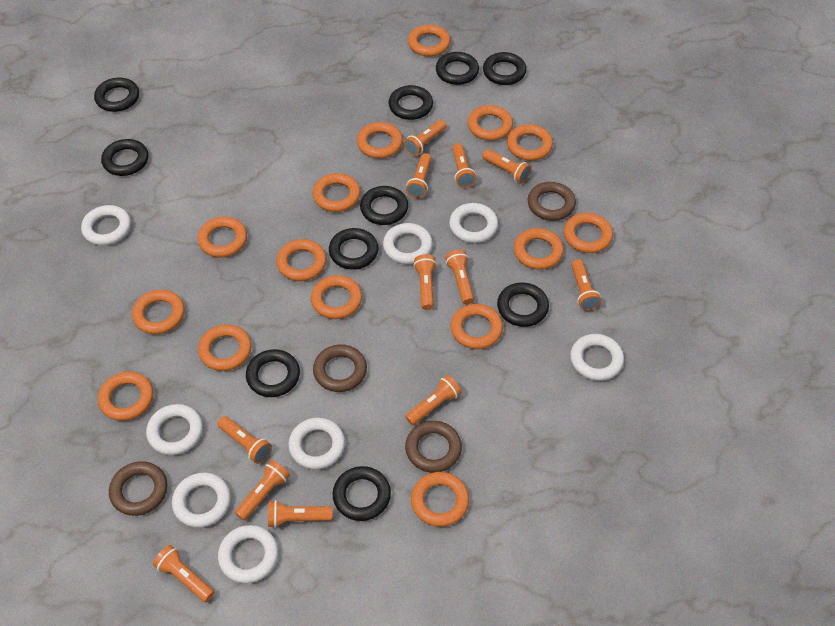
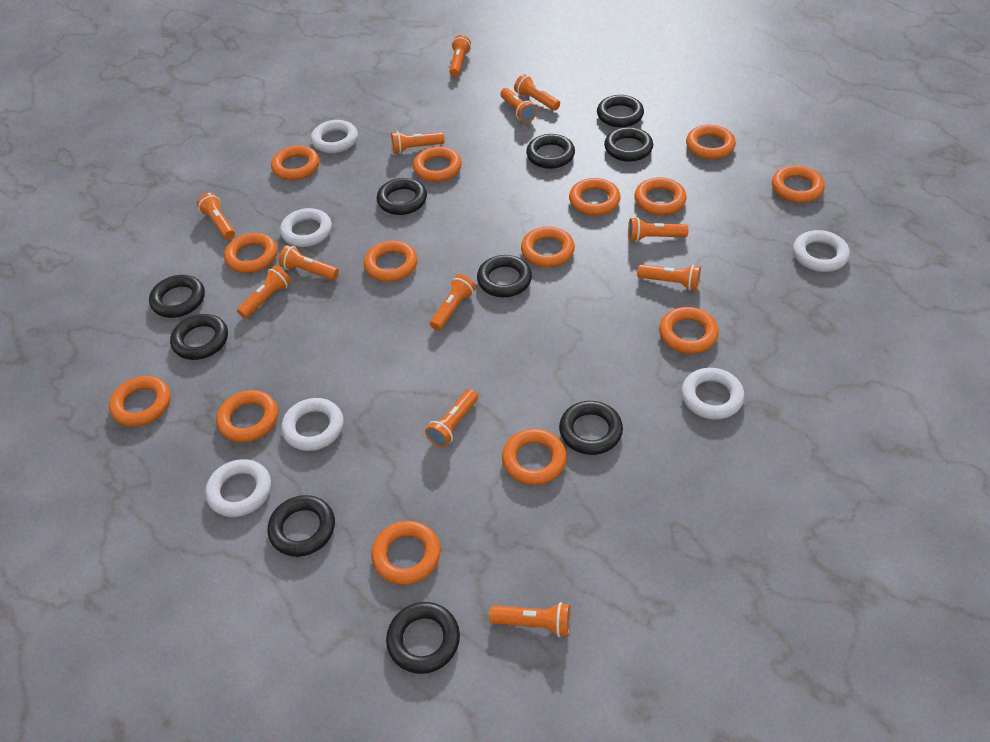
brown ring: 4 -> 0
orange ring: 15 -> 14
white ring: 8 -> 6

